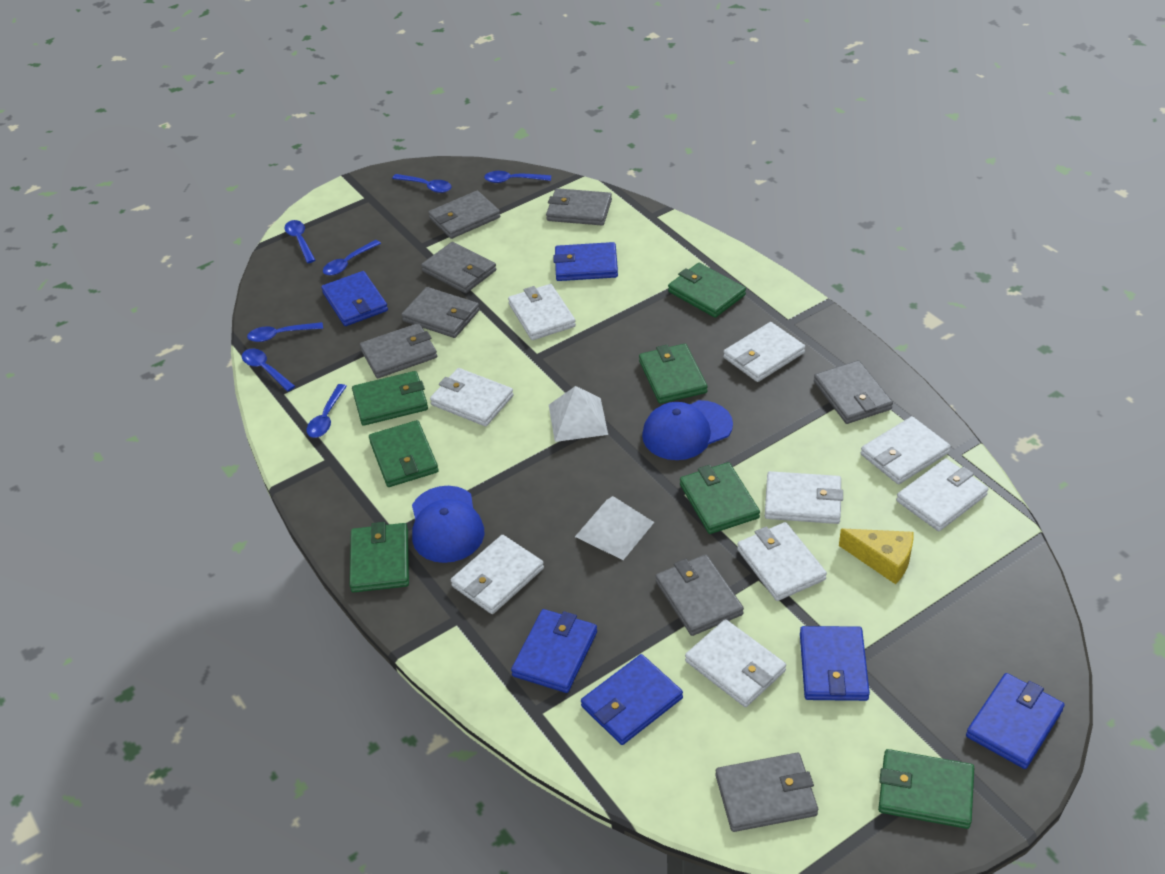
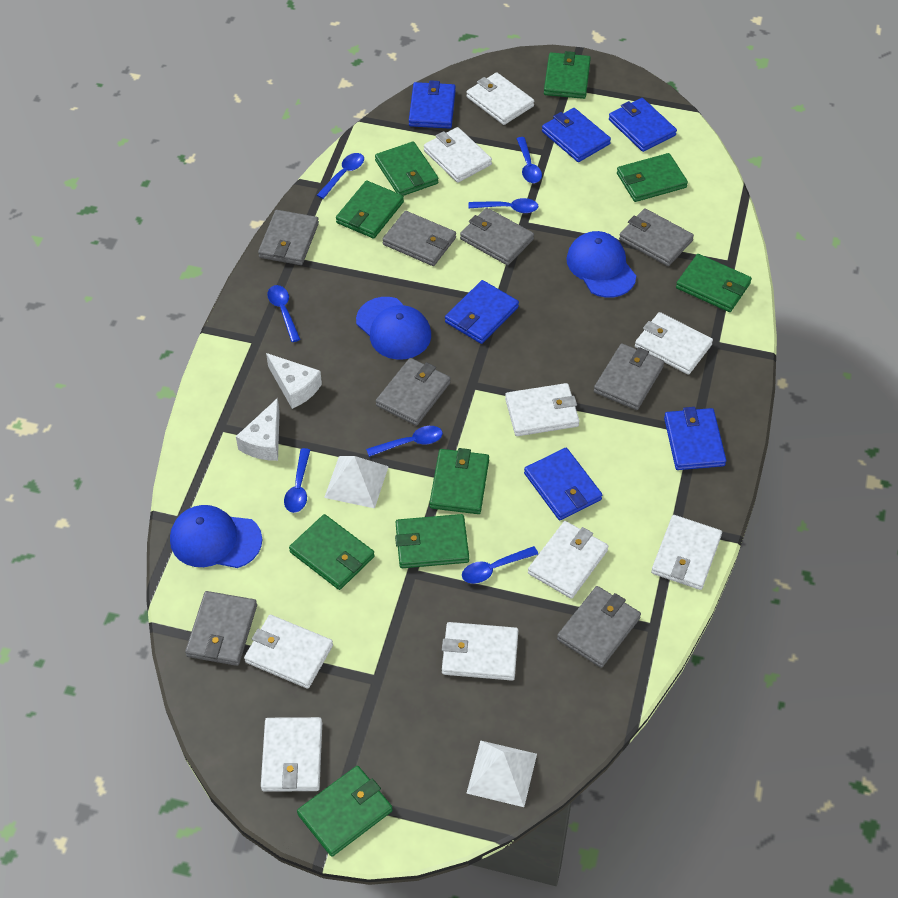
blue cap: 2 -> 3
green wallet: 7 -> 9
white cheese: 0 -> 2
yellow cheese: 1 -> 0

